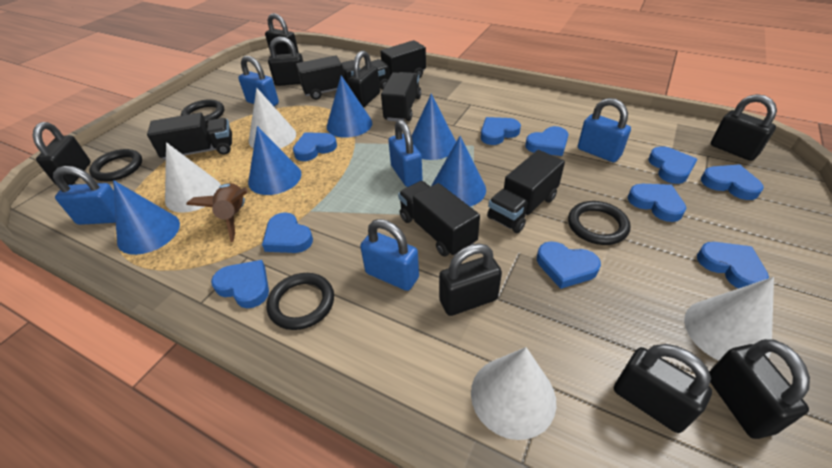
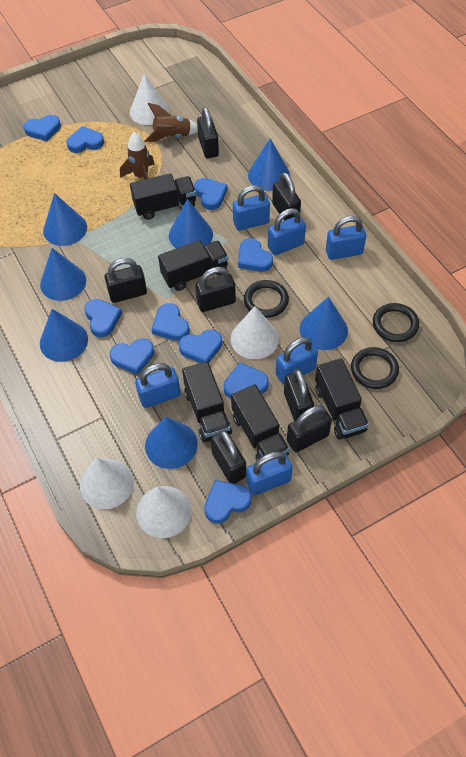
black padlock: 8 -> 7
black ring: 4 -> 3
black truck: 6 -> 5
blue cone: 5 -> 7
blue padlock: 5 -> 6
brown rocket: 1 -> 2

